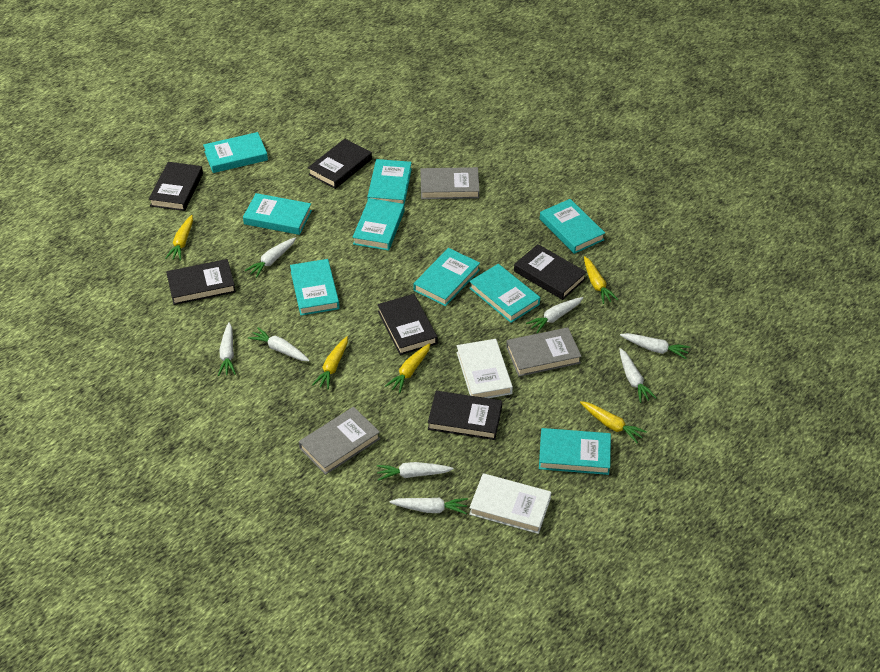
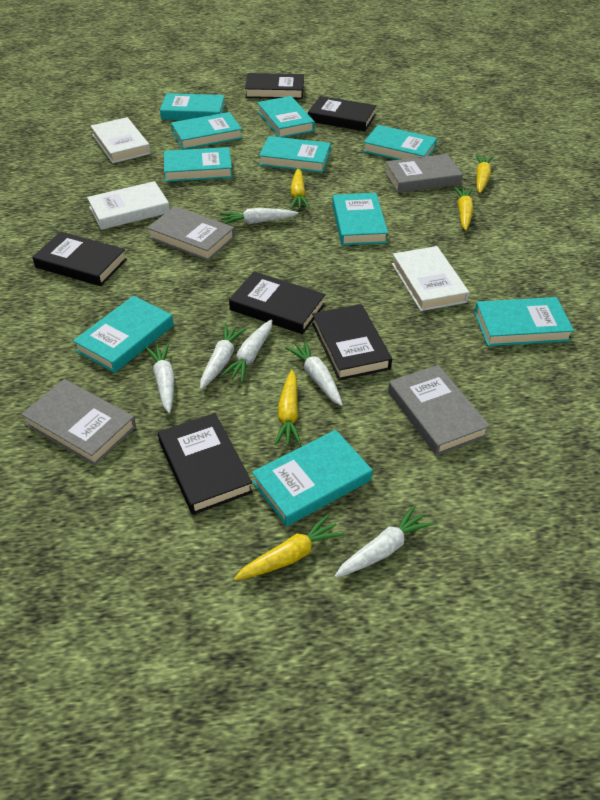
grey book: 3 -> 4
turquoise book: 9 -> 10
white book: 2 -> 3
white carrot: 8 -> 6

